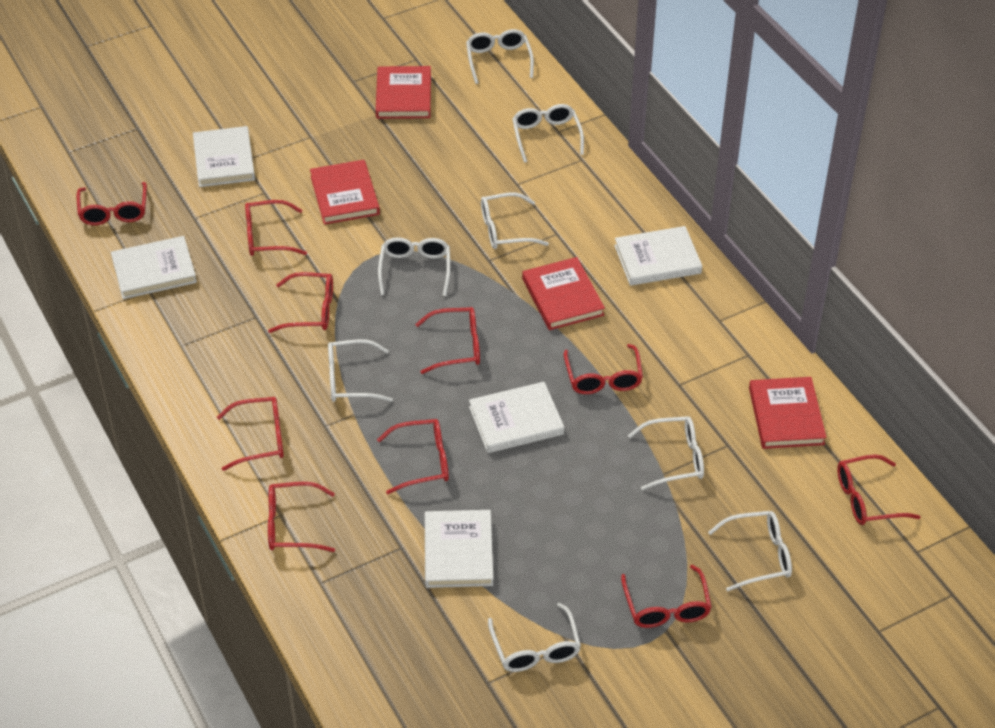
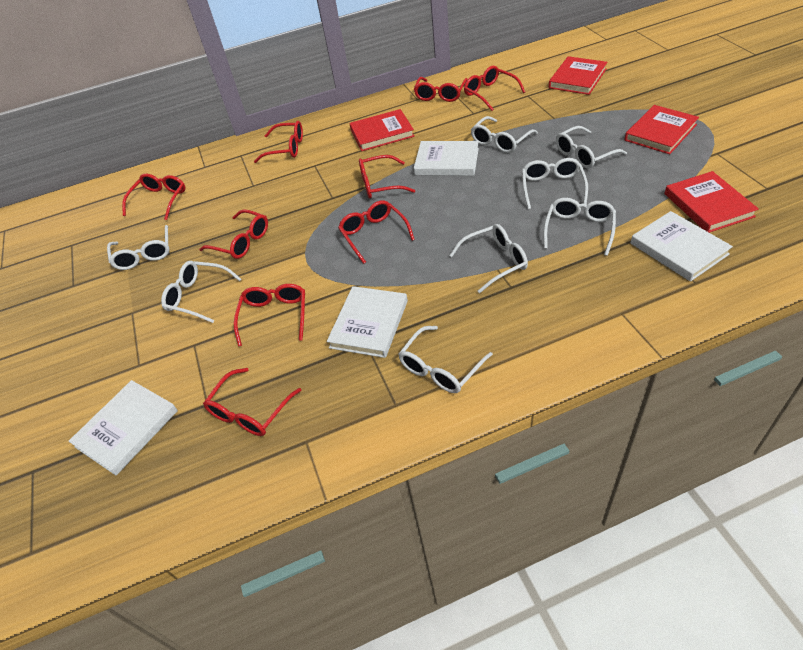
red glasses: 10 -> 9
white book: 5 -> 4

